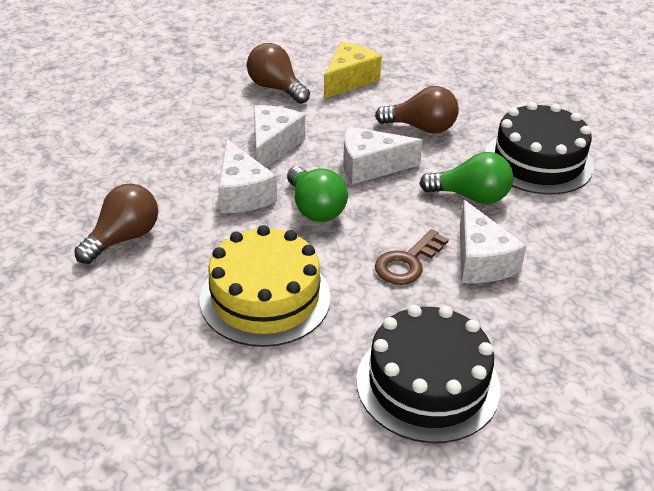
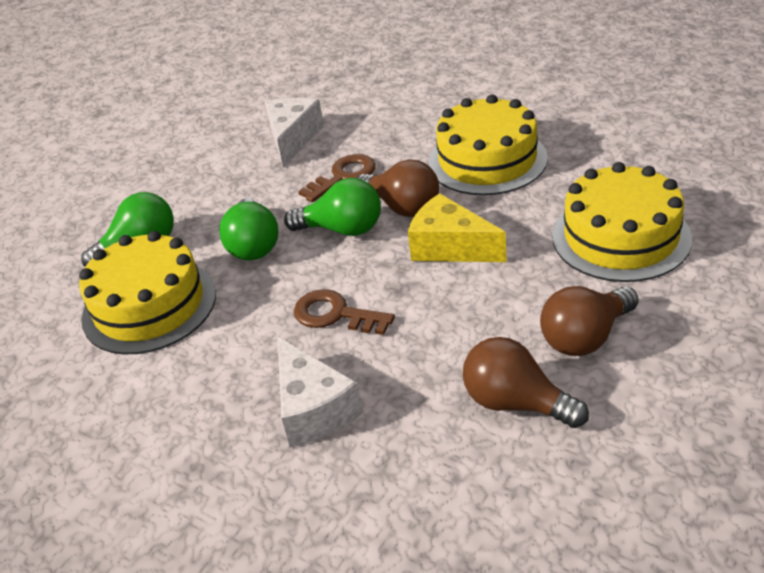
black cake: 2 -> 0
brown key: 1 -> 2
green light bulb: 2 -> 3
white cheese: 4 -> 2
yellow cake: 1 -> 3

